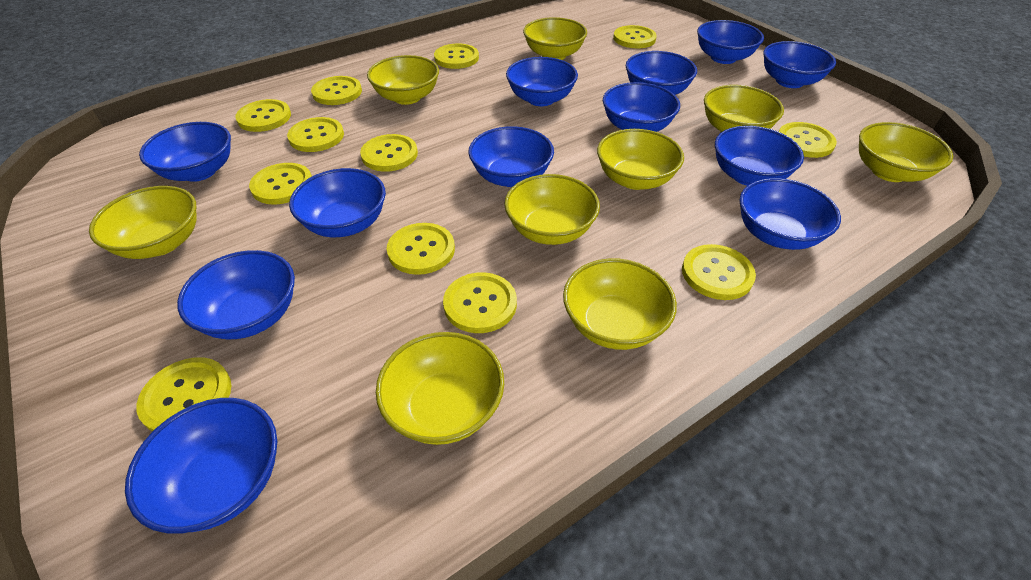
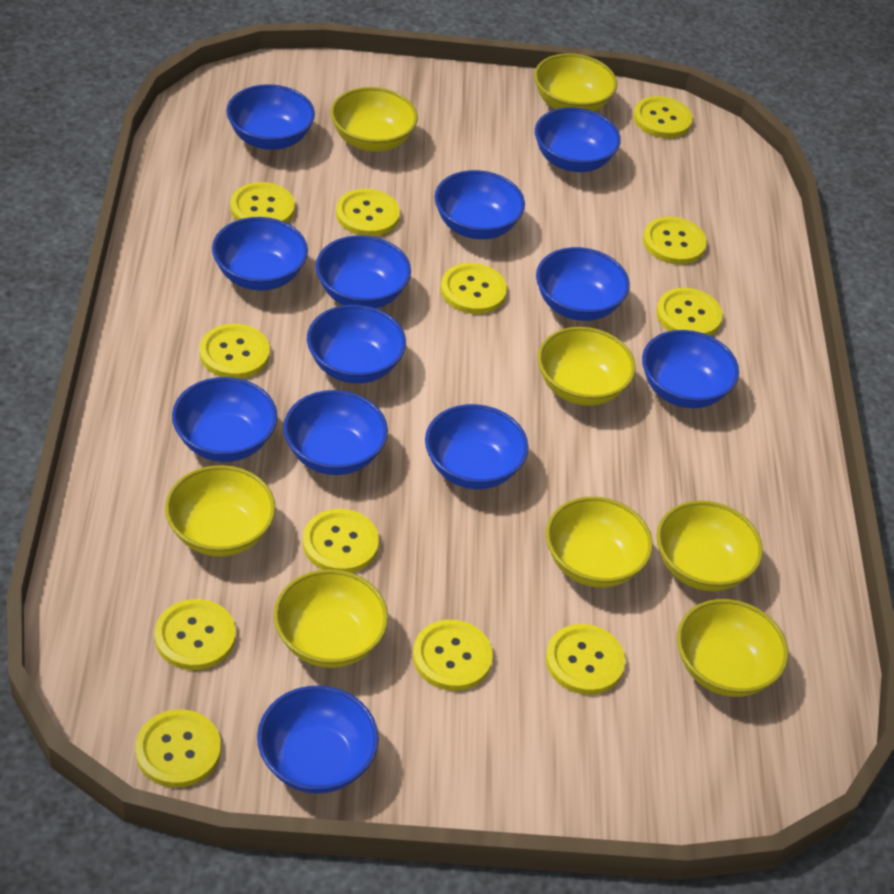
yellow bowl: 9 -> 8

